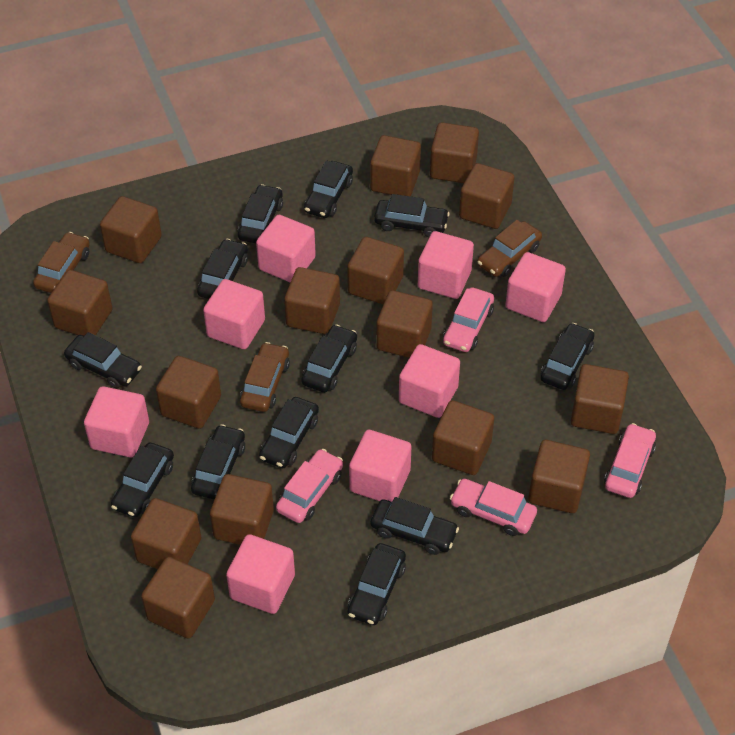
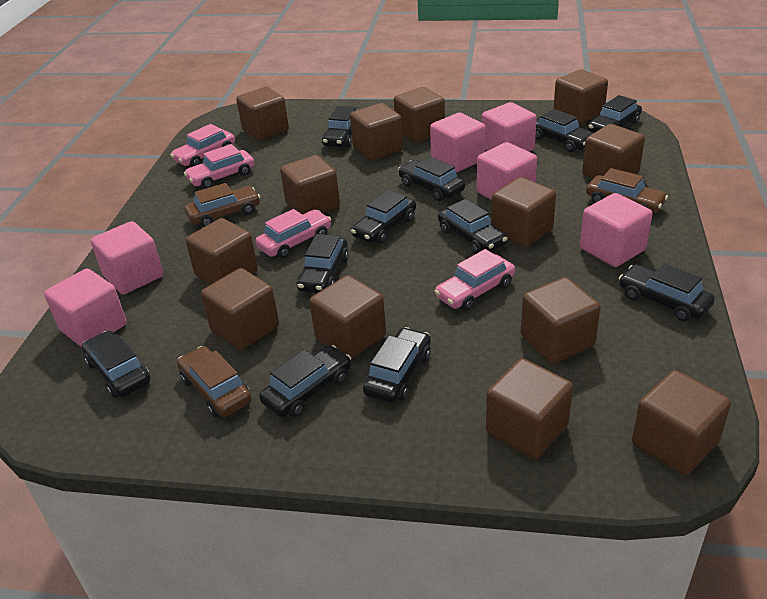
black car: 12 -> 11
brown cube: 15 -> 13
pink cube: 8 -> 6

